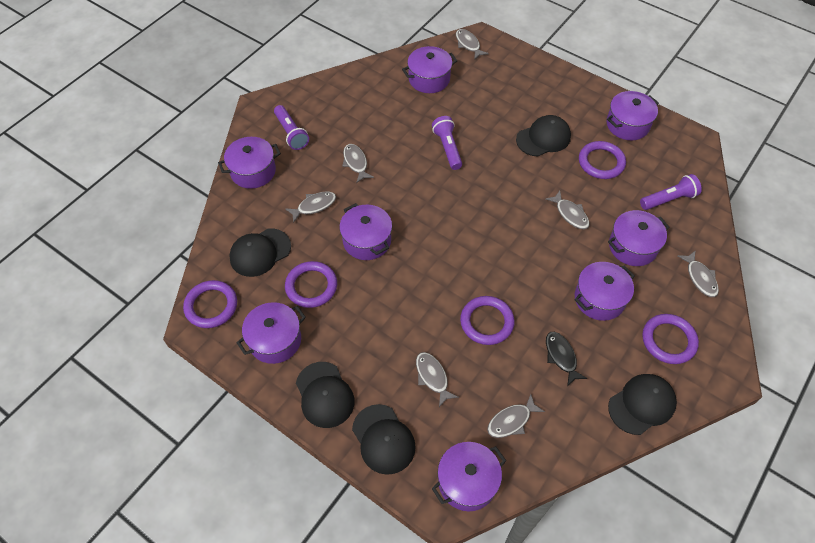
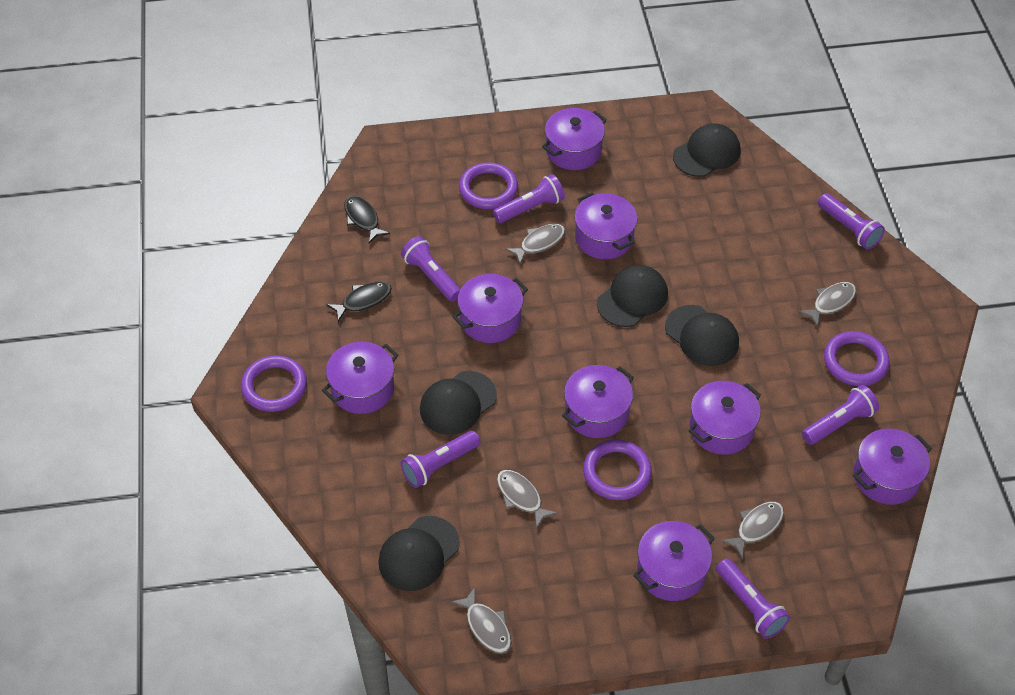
black fish: 1 -> 2
grey fish: 7 -> 5
purple flashlight: 3 -> 6
purple ring: 5 -> 4

